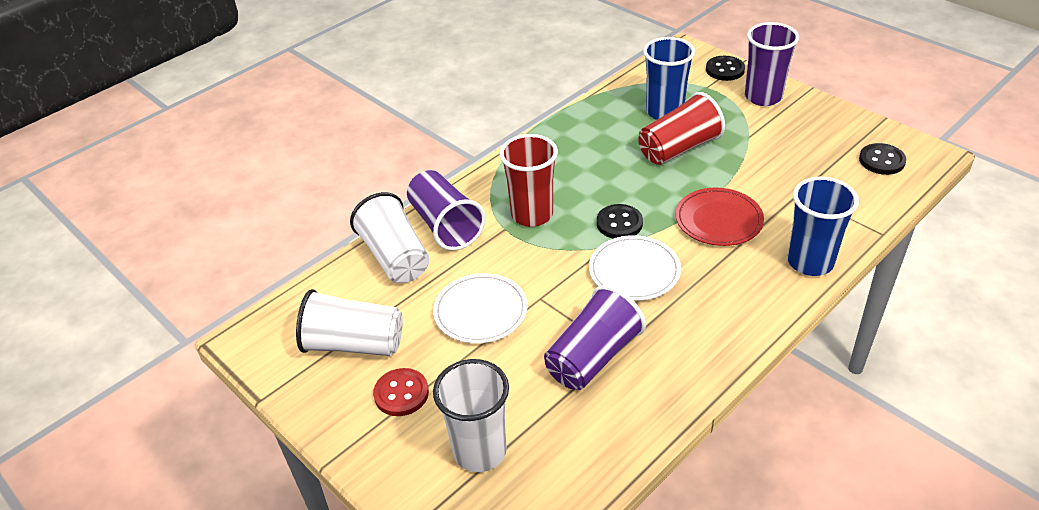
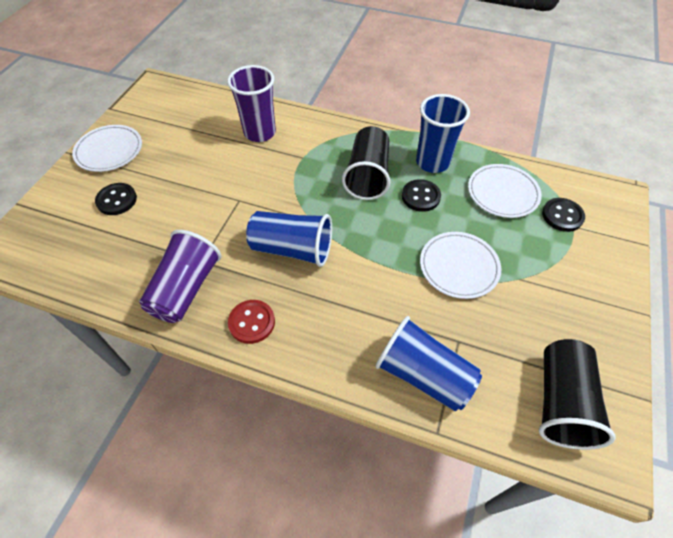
black cup: 0 -> 2
blue cup: 2 -> 3
purple cup: 3 -> 2
red cup: 2 -> 0
red plate: 1 -> 0
white cup: 3 -> 0
white plate: 2 -> 3

